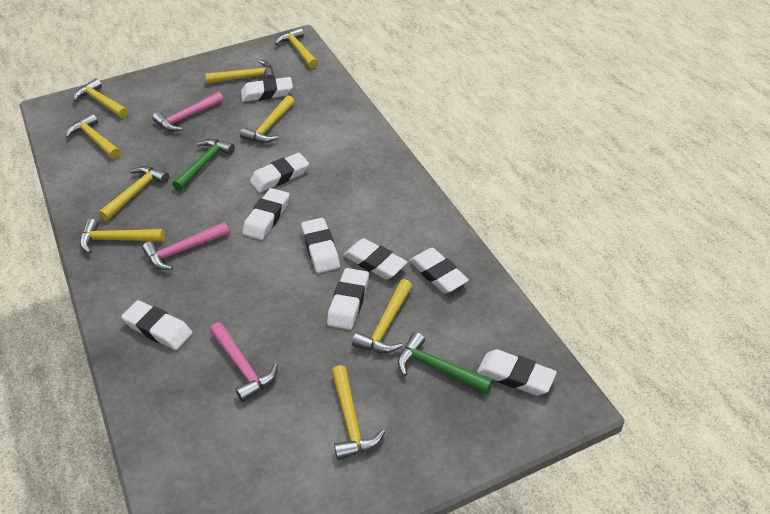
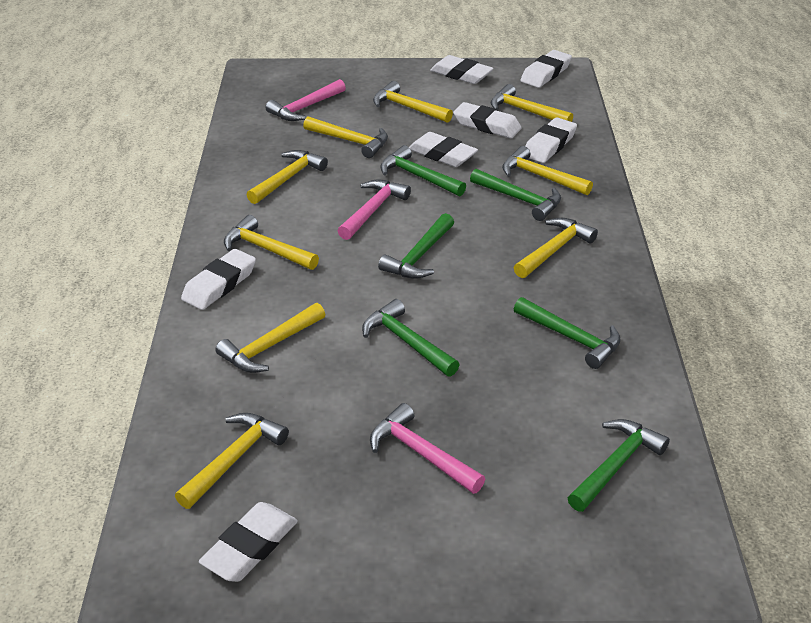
green hammer: 2 -> 6
white eraser: 9 -> 7

